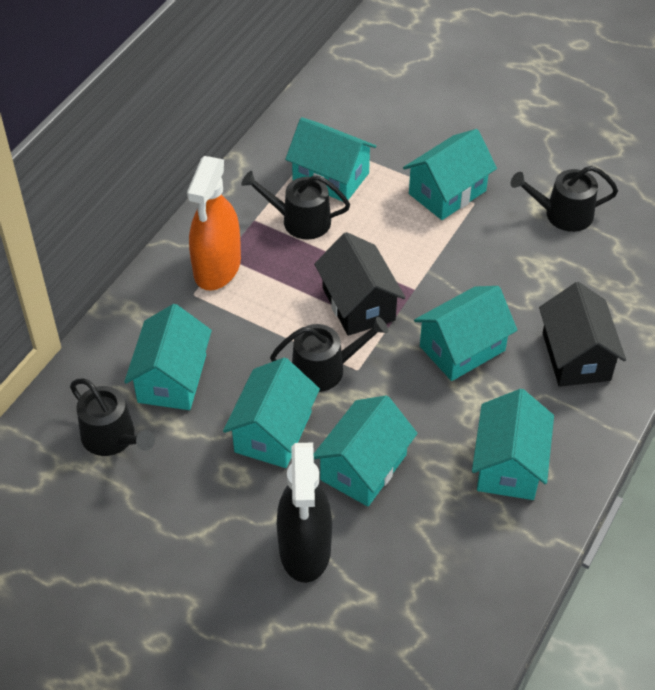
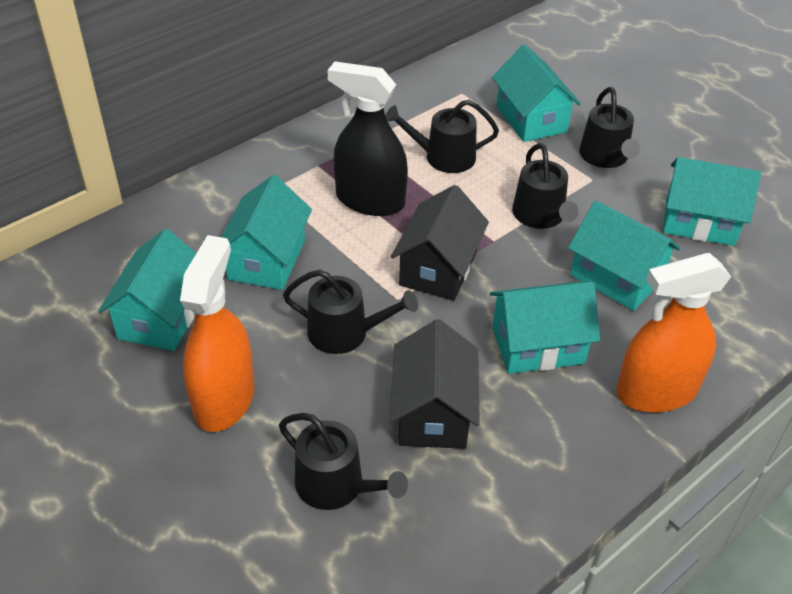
black watering can: 4 -> 5
orange spray bottle: 1 -> 2
turquoise house: 7 -> 6

